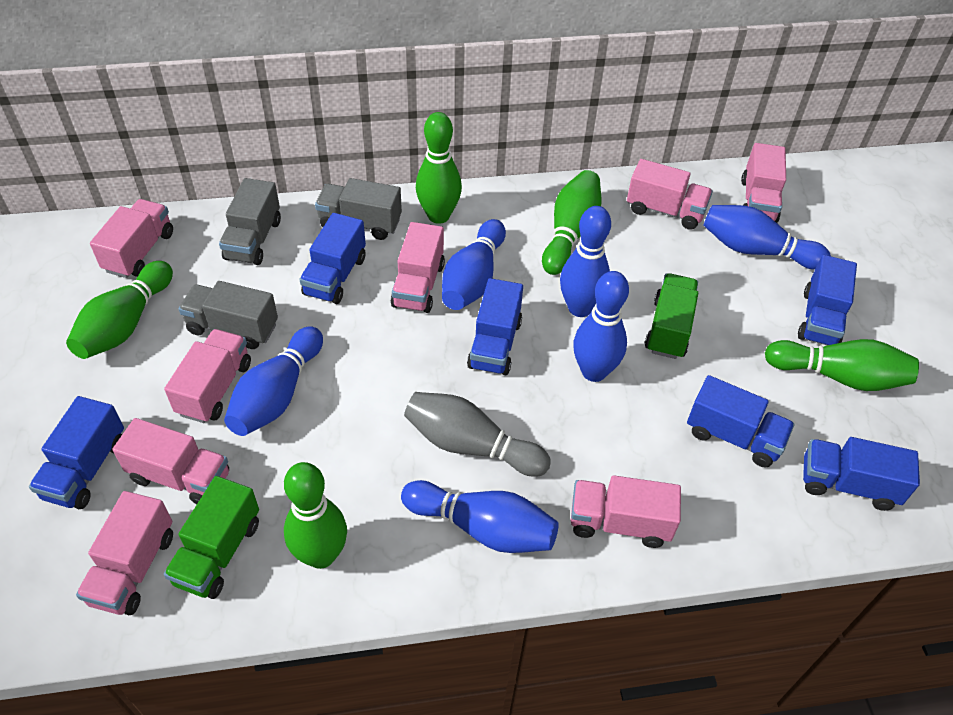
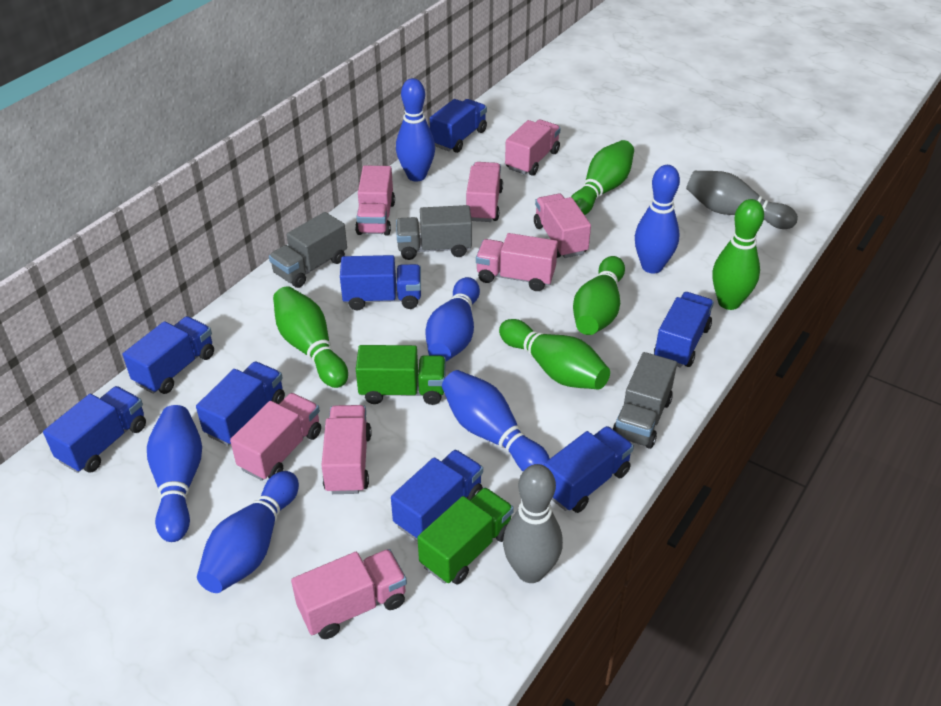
blue truck: 6 -> 8
grey bowling pin: 1 -> 2

